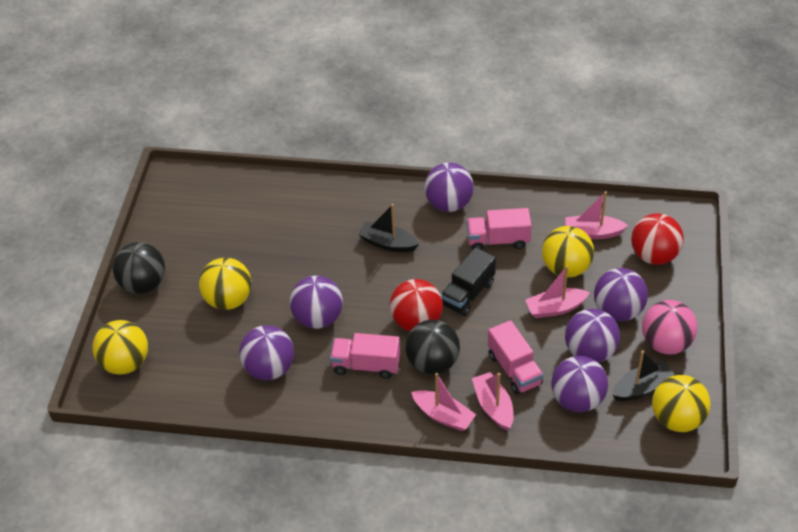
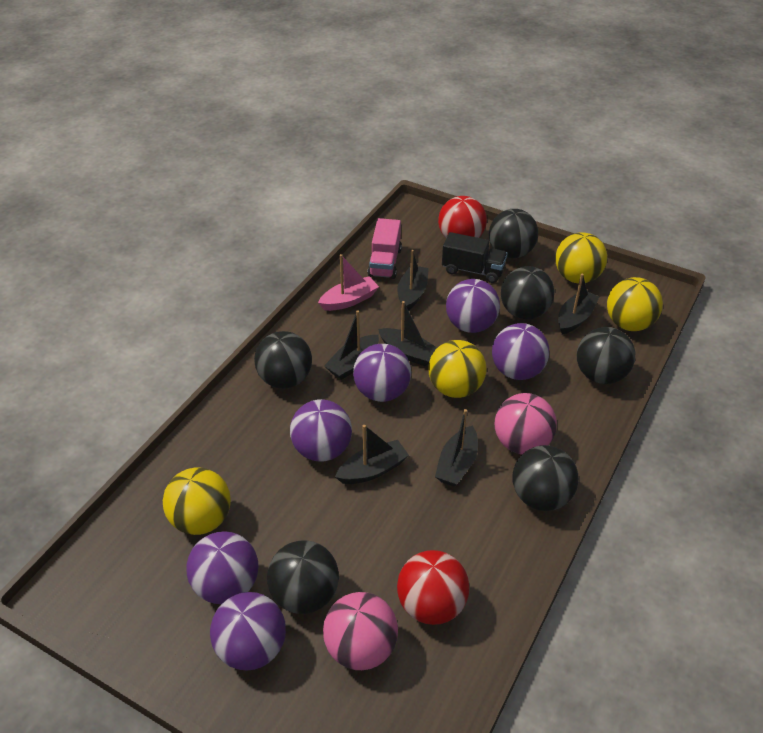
black ball: 2 -> 6
black boat: 2 -> 6
pink ball: 1 -> 2
pink boat: 4 -> 1
pink truck: 3 -> 1

